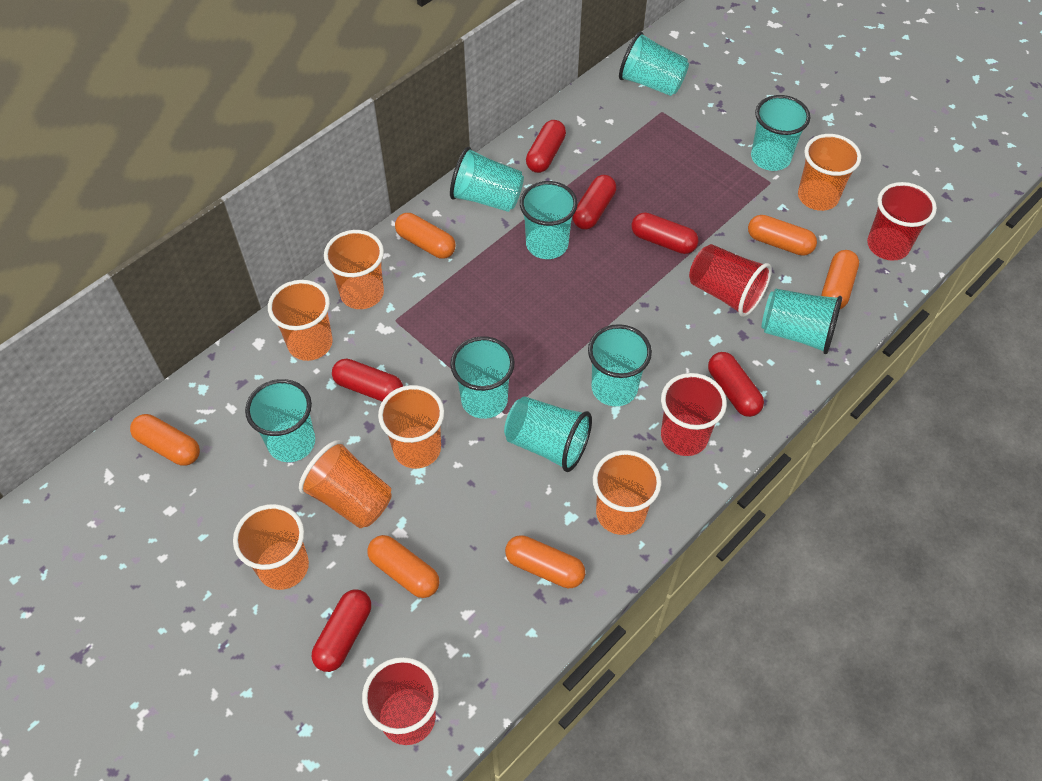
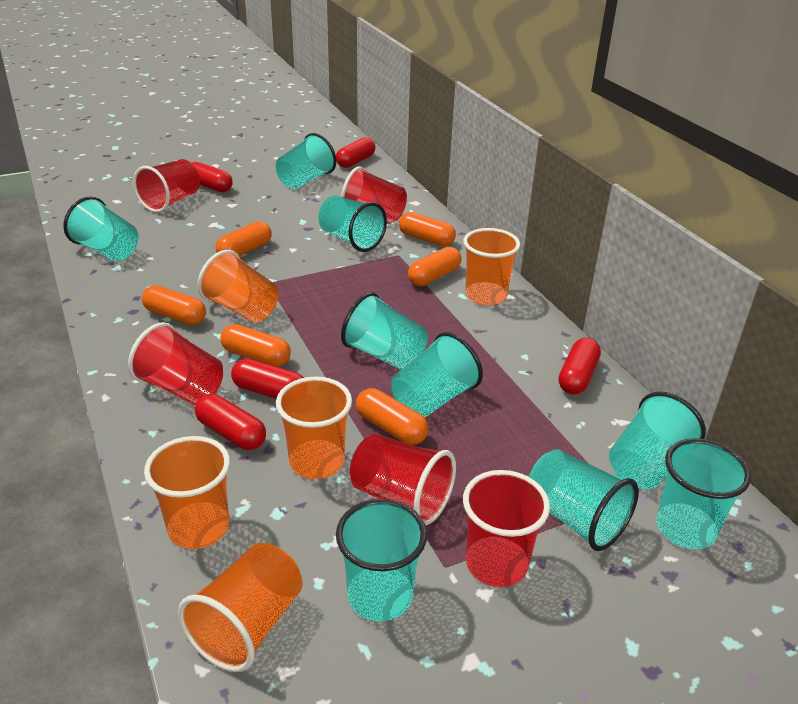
orange cup: 7 -> 5
red capsule: 6 -> 5
red cup: 4 -> 5

